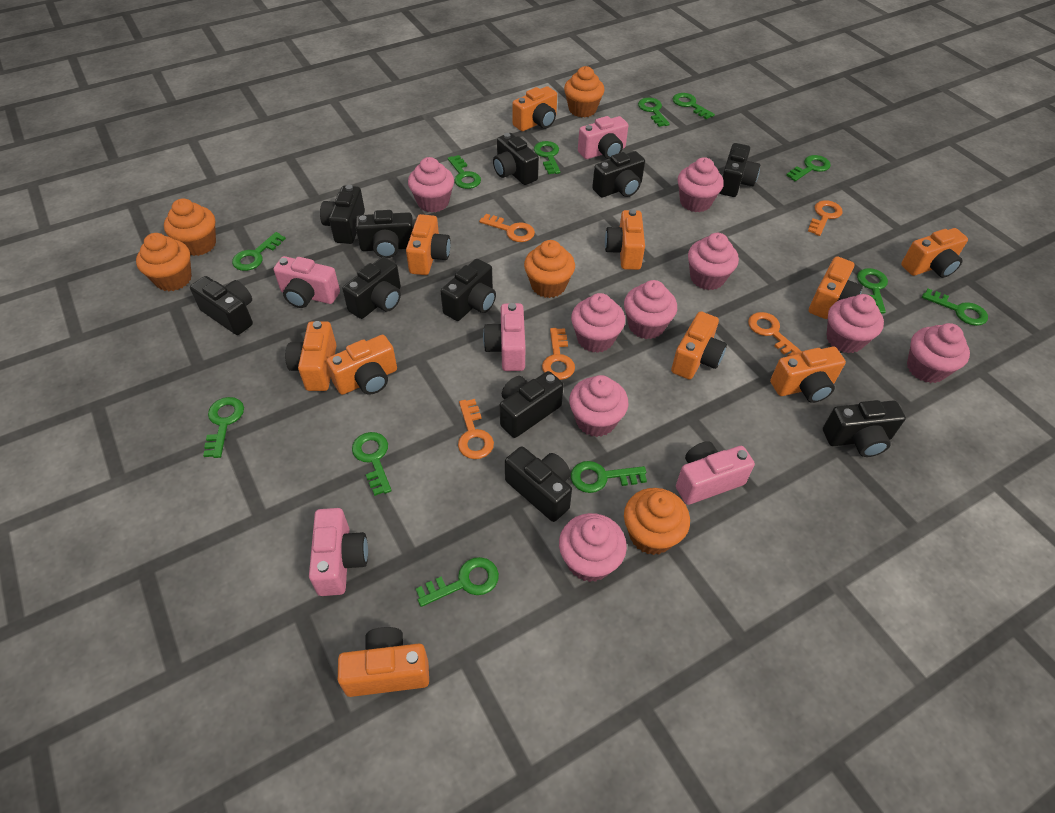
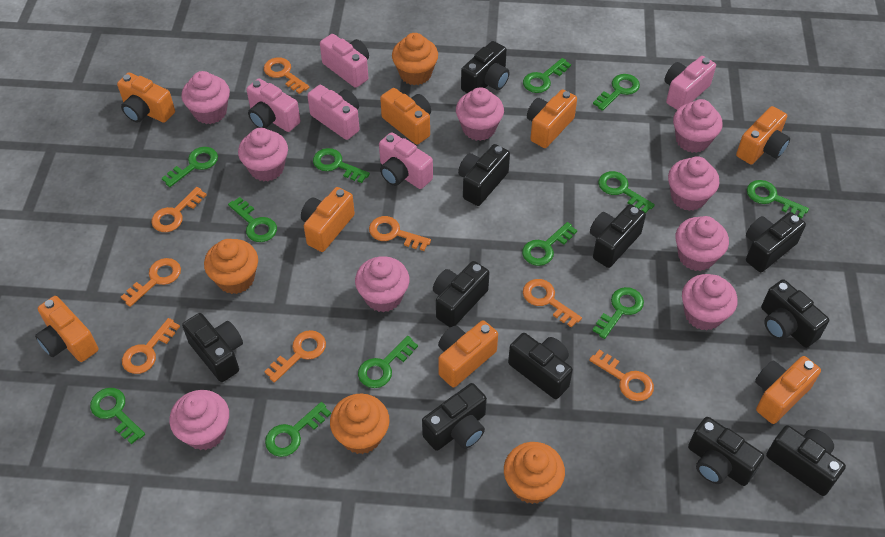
orange camera: 10 -> 8
orange cupcake: 5 -> 4
orange key: 5 -> 8

